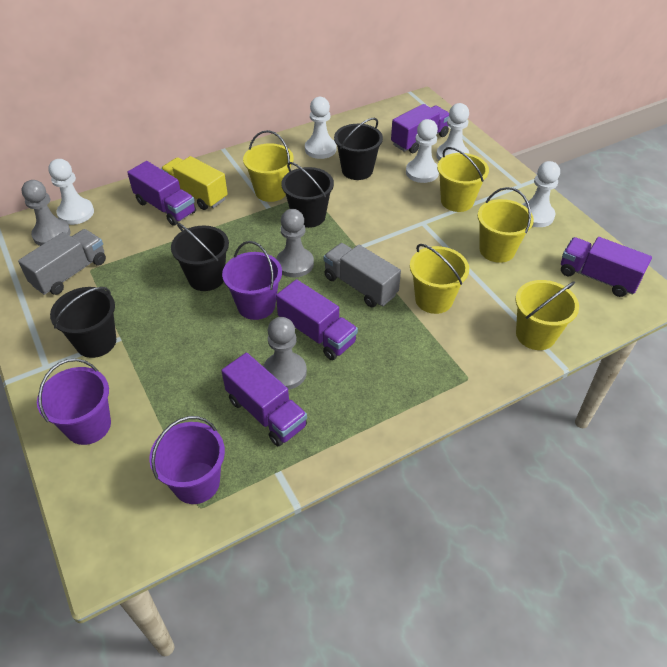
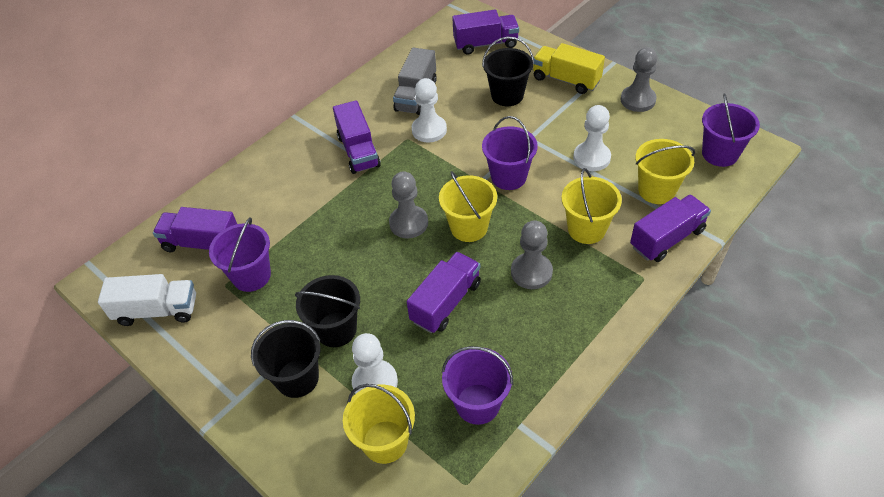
black bucket: 4 -> 3
grey truck: 2 -> 1
purple bucket: 3 -> 4
white pawn: 5 -> 3
white truck: 0 -> 1
yellow bucket: 5 -> 4

